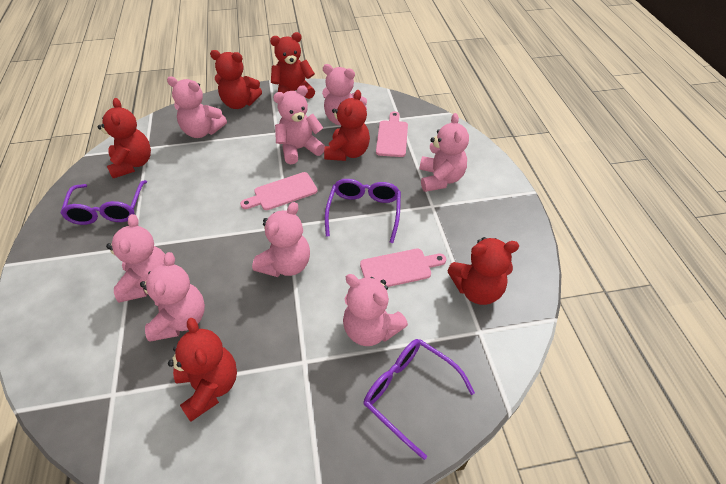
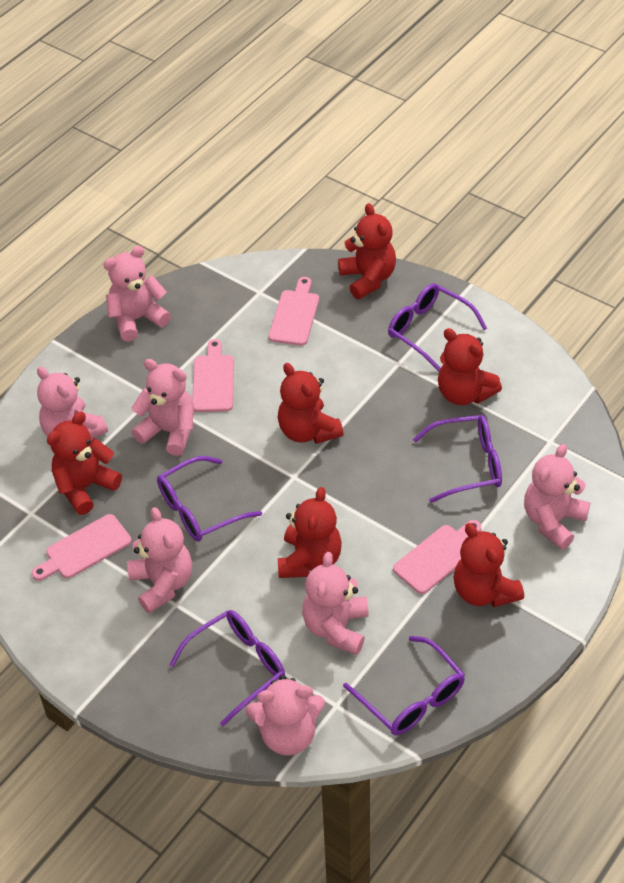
pink cutting board: 3 -> 4
pink teddy bear: 8 -> 7
purple glasses: 3 -> 5

